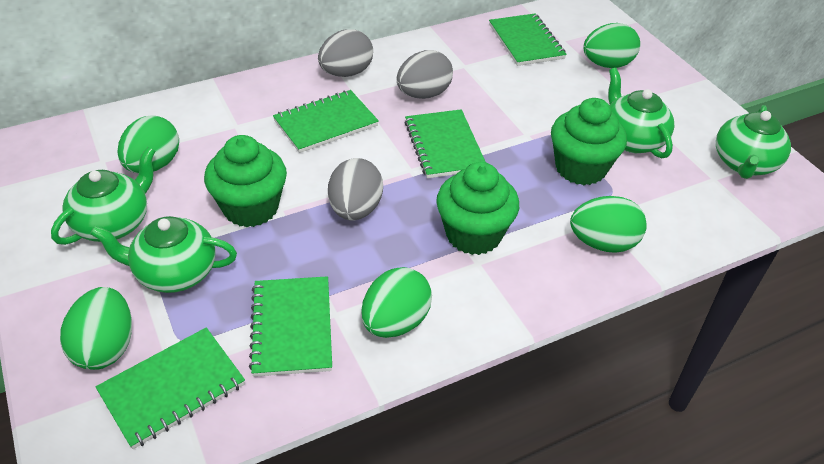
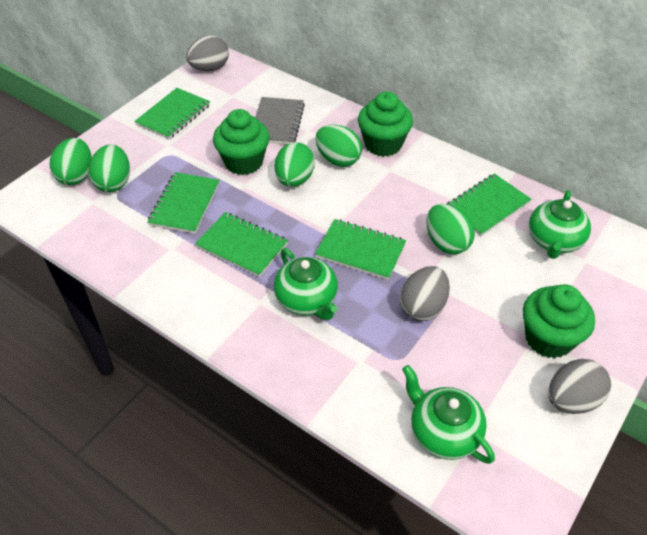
green teapot: 4 -> 3
grey notebook: 0 -> 1

